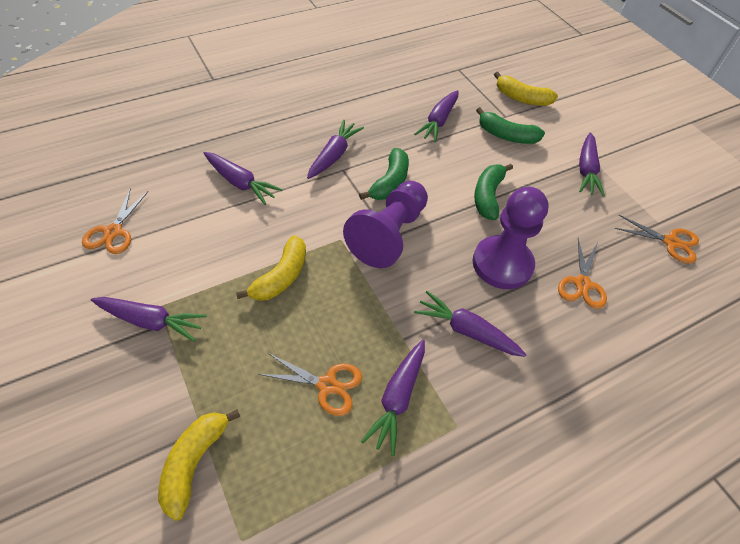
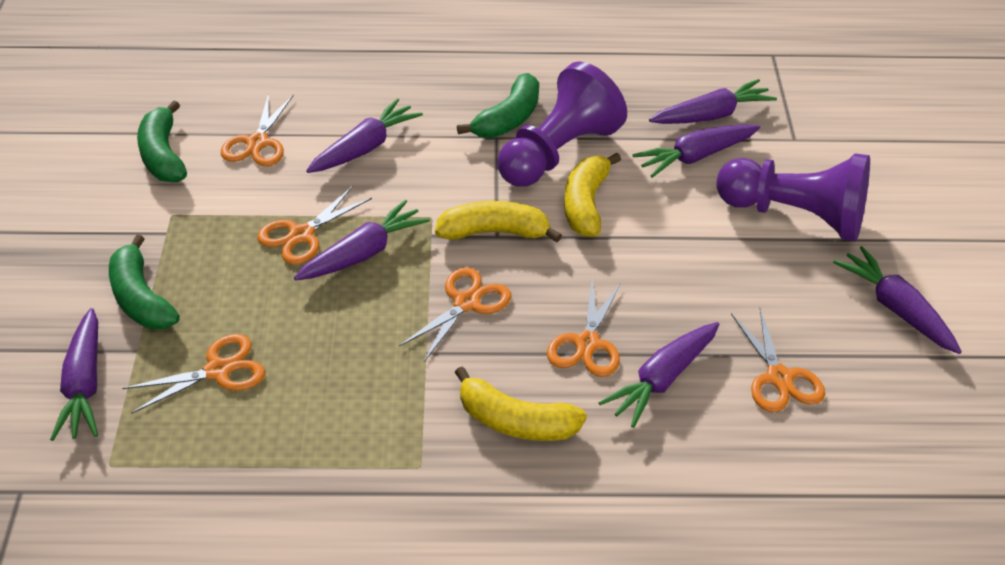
orange scissors: 4 -> 6

